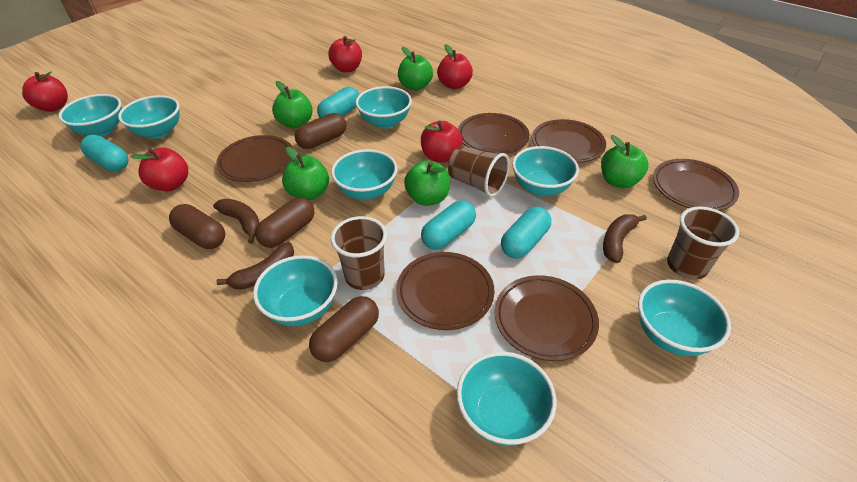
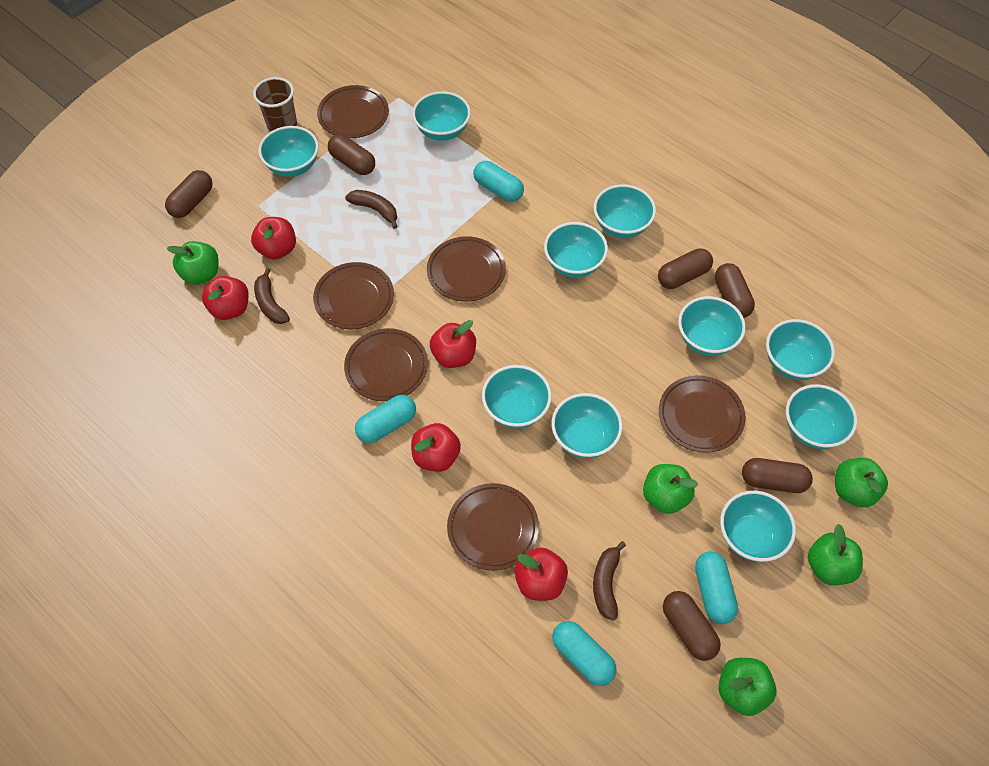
brown capsule: 4 -> 6
brown cup: 3 -> 1
turquoise bowl: 8 -> 10

